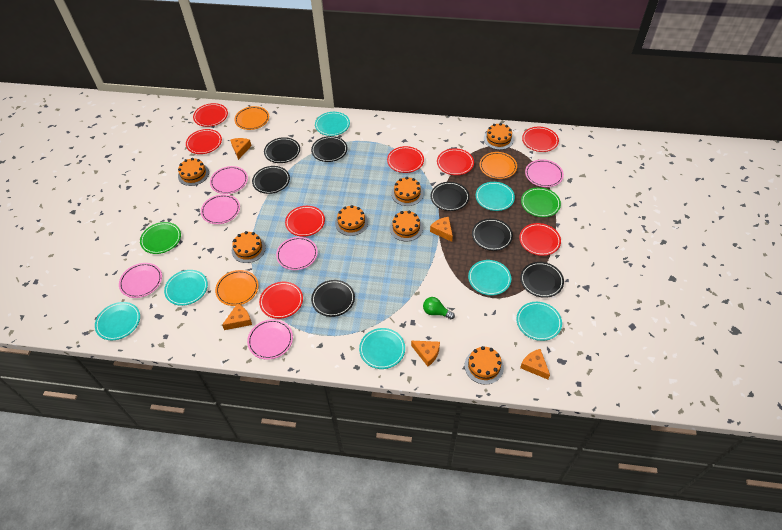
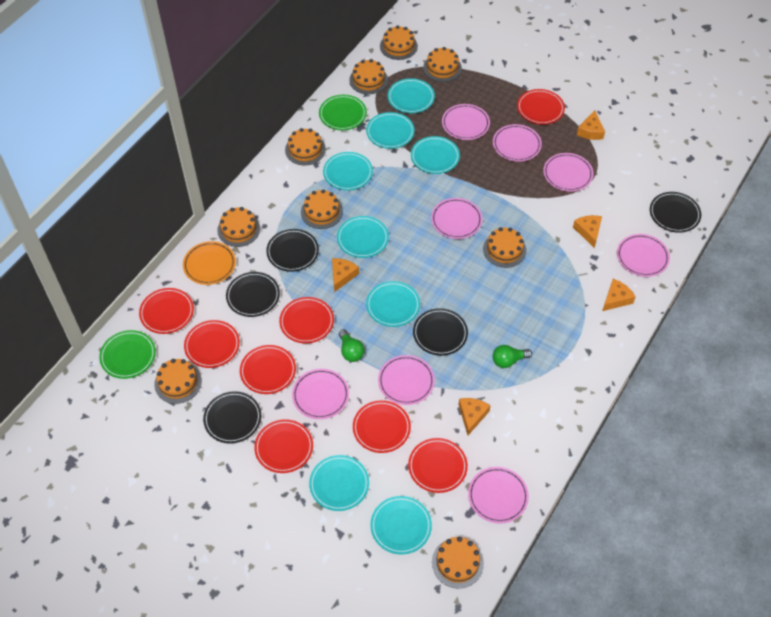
black plate: 7 -> 5
green light bulb: 1 -> 2
orange cake: 7 -> 9
orange plate: 3 -> 1
pink plate: 6 -> 8
turquoise plate: 7 -> 8

